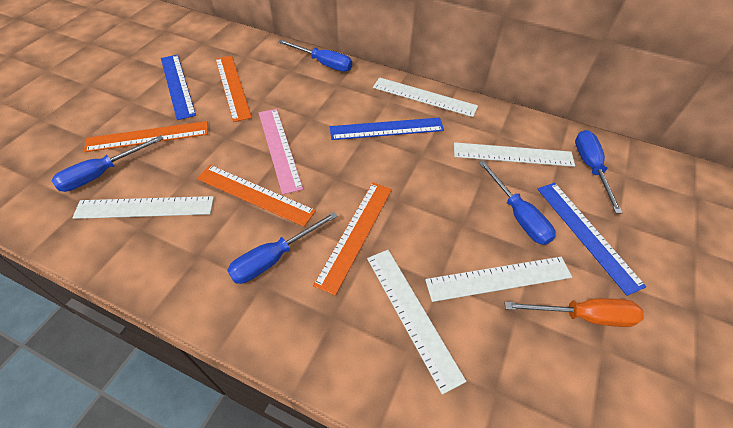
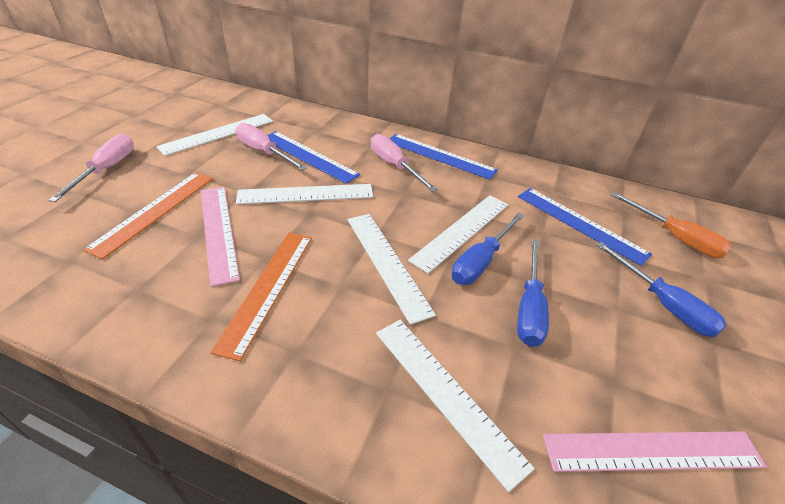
blue screwdriver: 5 -> 3
orange ruler: 4 -> 2
pink ruler: 1 -> 2
pink screwdriver: 0 -> 3

